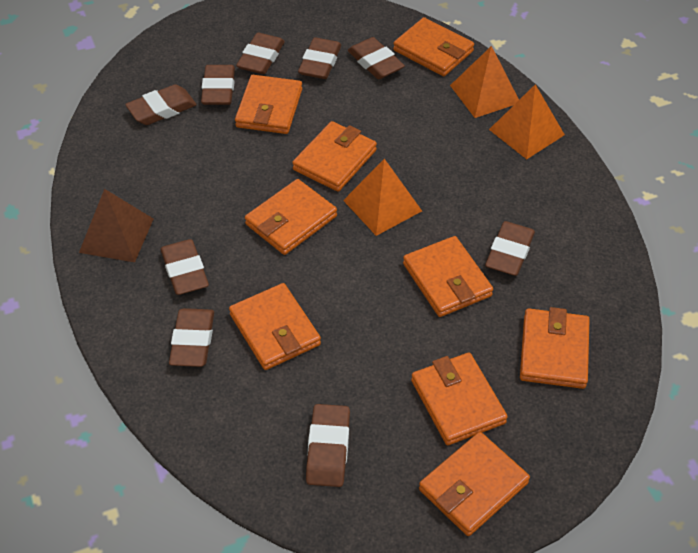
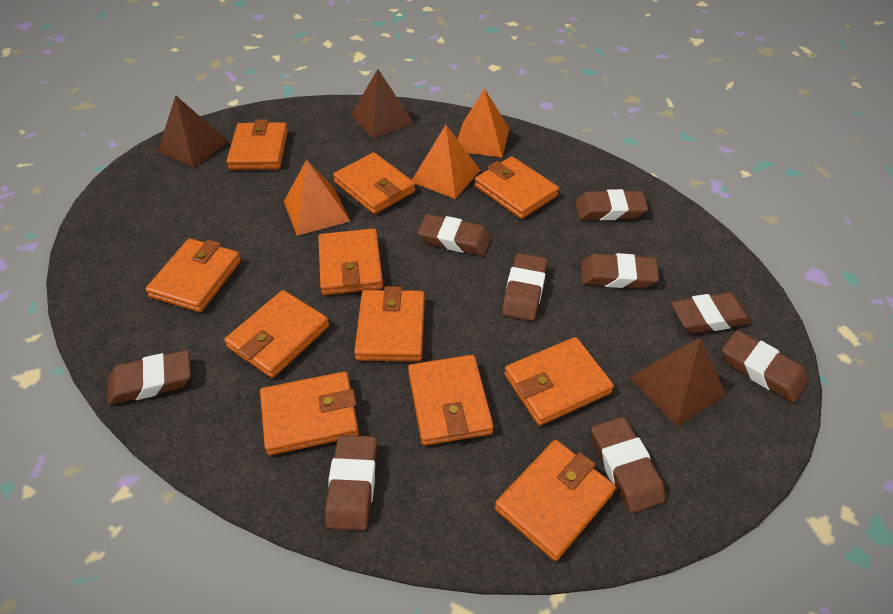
brown pyramid: 1 -> 3
orange wallet: 9 -> 11

